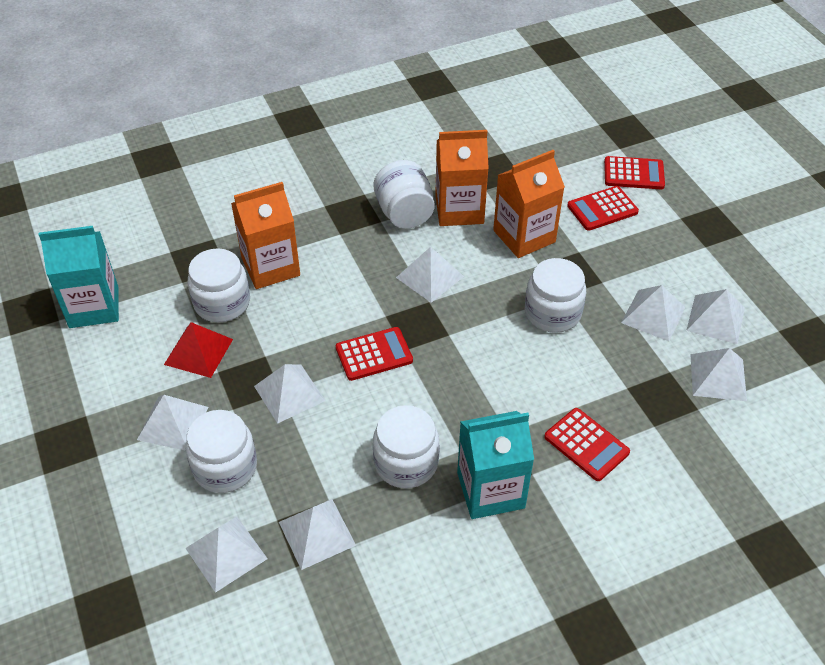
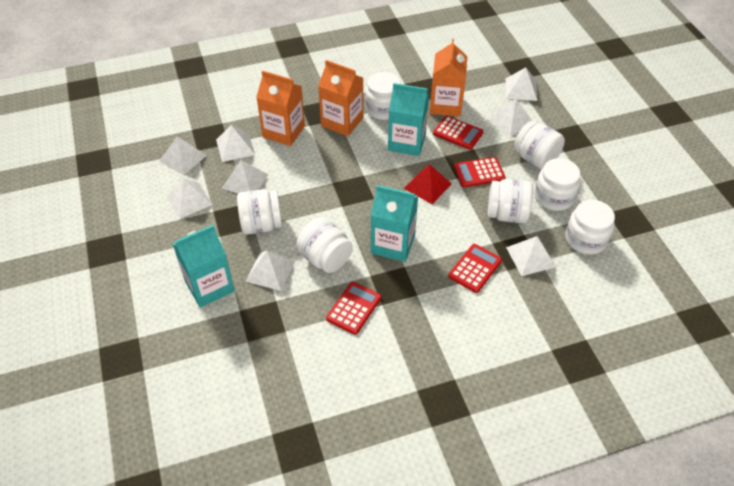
turquoise carton: 2 -> 3
white jar: 5 -> 7

